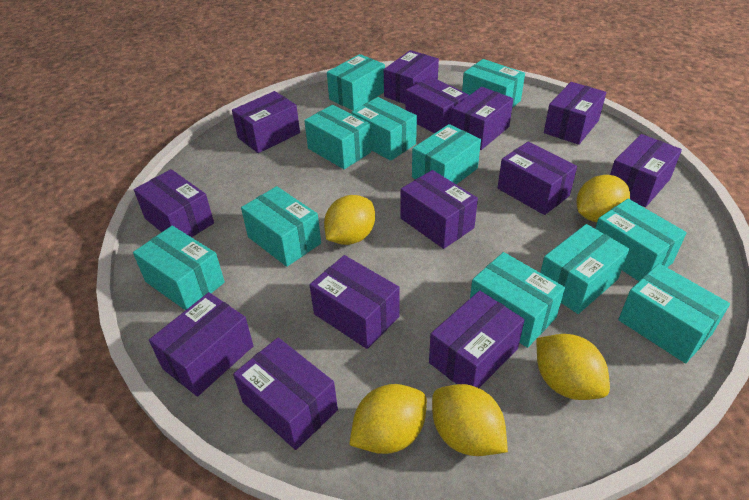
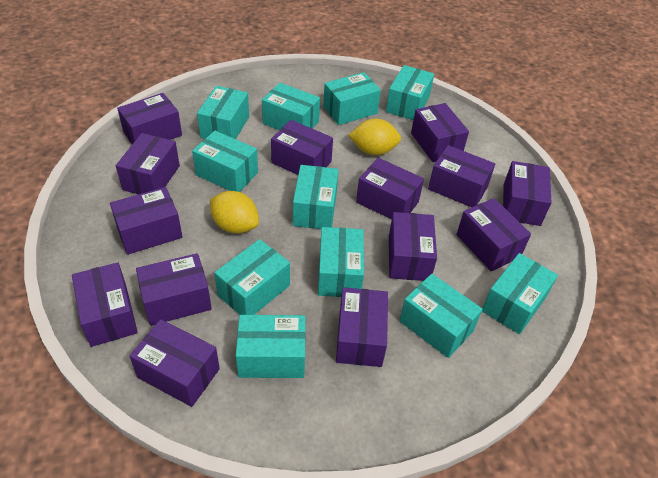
purple box: 13 -> 14
yellow lemon: 5 -> 2

